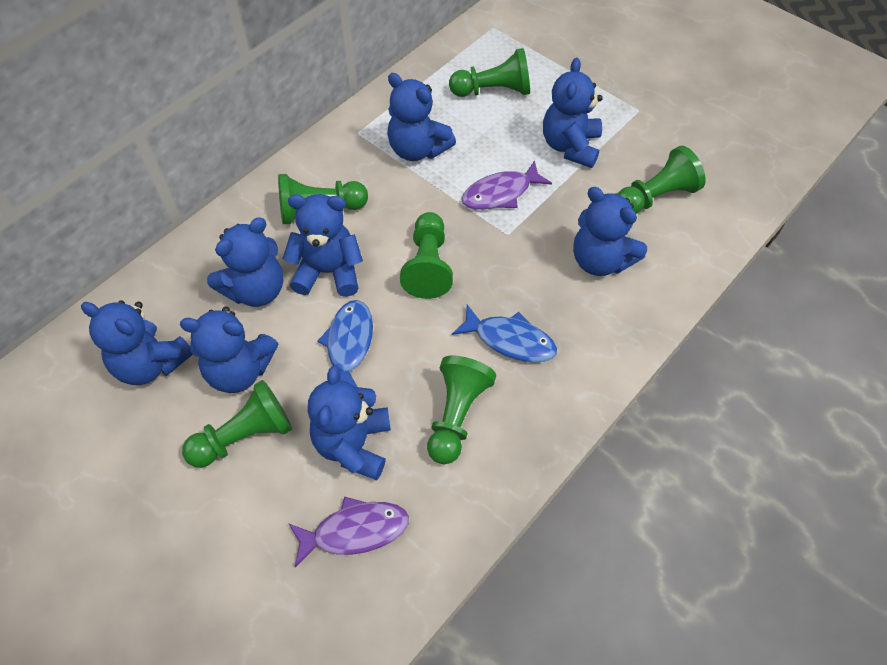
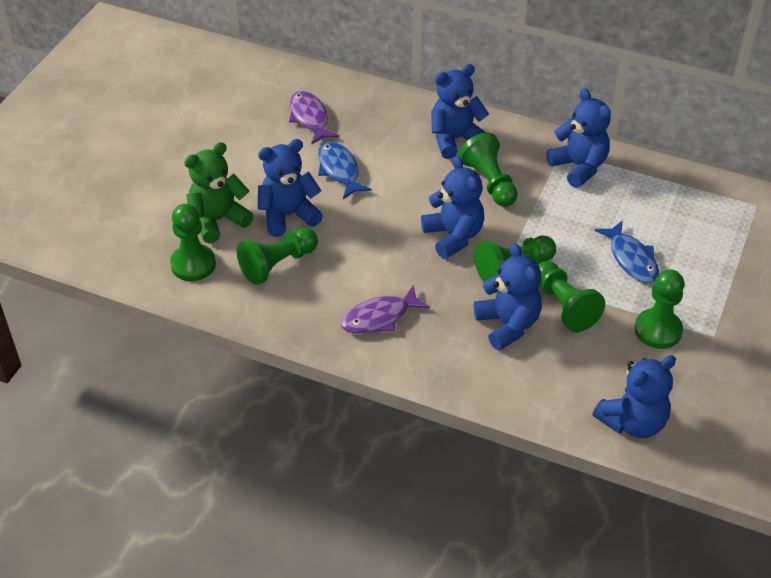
blue teddy bear: 8 -> 6
green teddy bear: 0 -> 1

